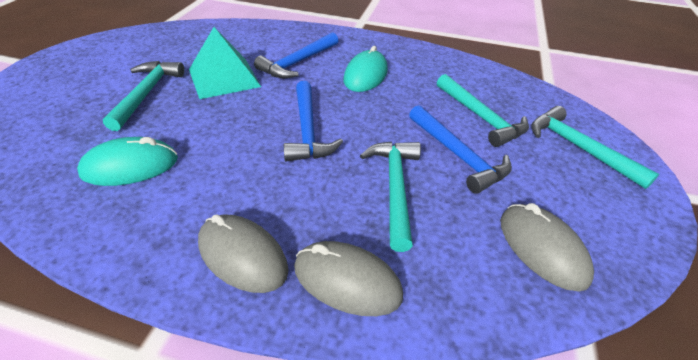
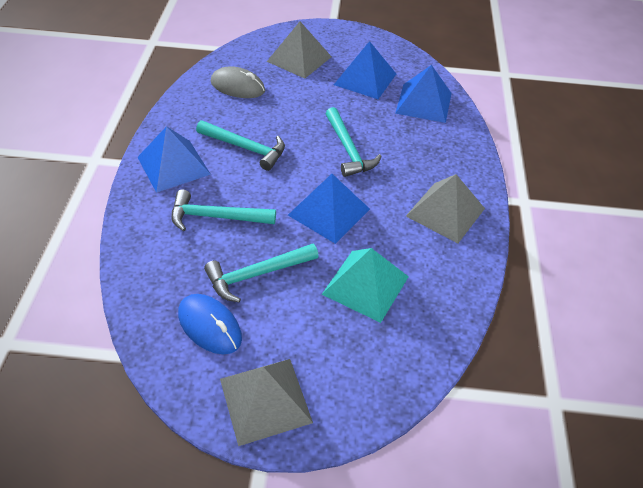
blue hammer: 3 -> 0
blue mouse: 0 -> 1
blue pyramid: 0 -> 4
grey mouse: 3 -> 1
grey pyramid: 0 -> 3
turquoise mouse: 2 -> 0

